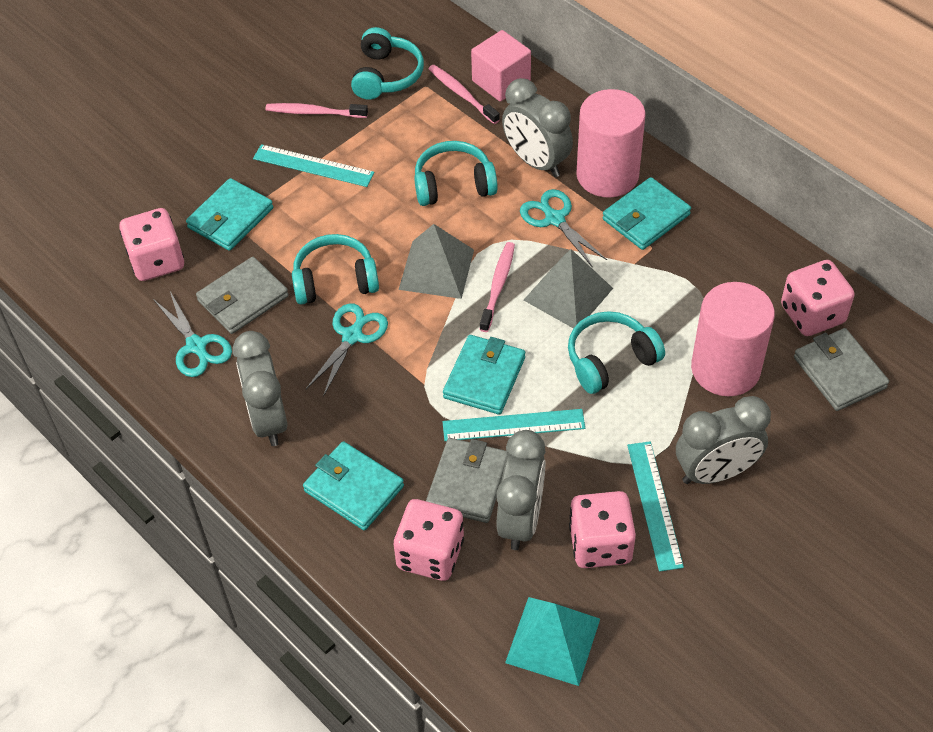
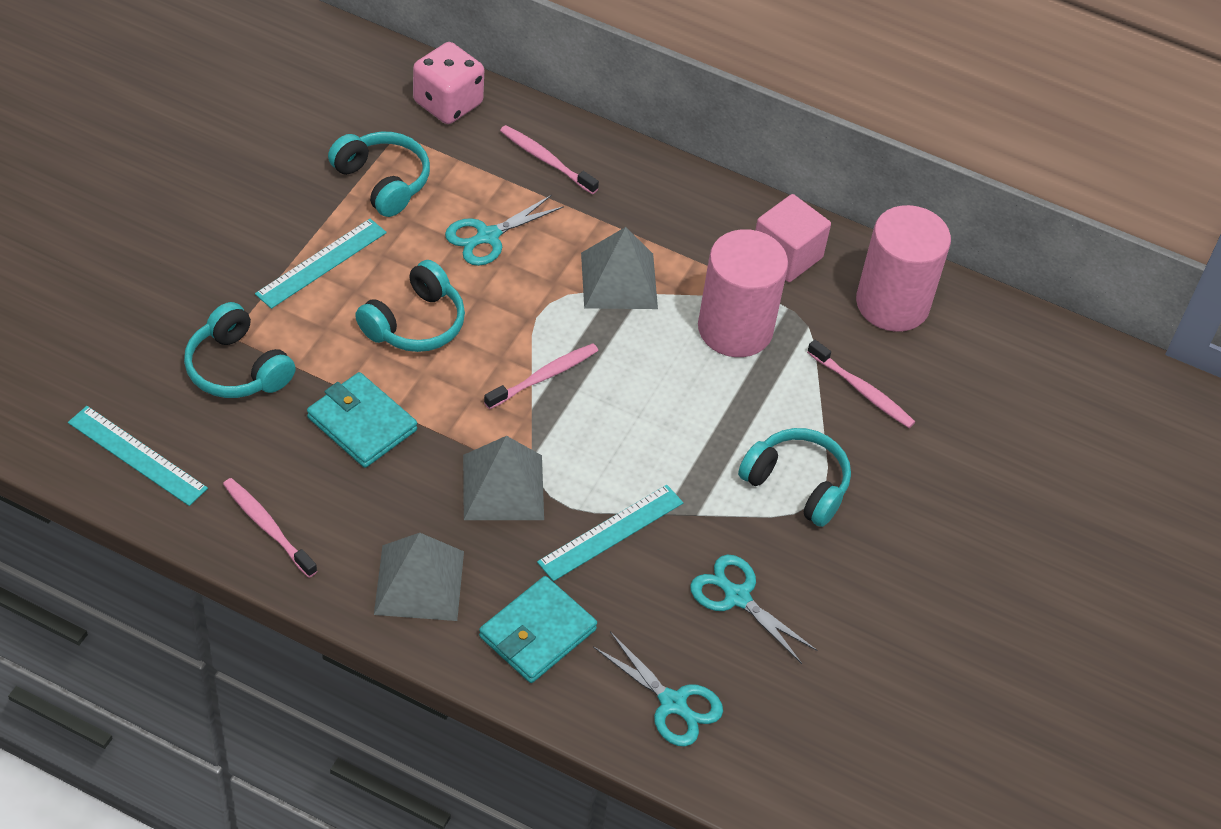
grey clock: 4 -> 0
grey pyramid: 2 -> 3
grey wallet: 3 -> 0
pink dice: 4 -> 1
pink toothbrush: 3 -> 4
turquoise pyramid: 1 -> 0
turquoise wallet: 4 -> 2

